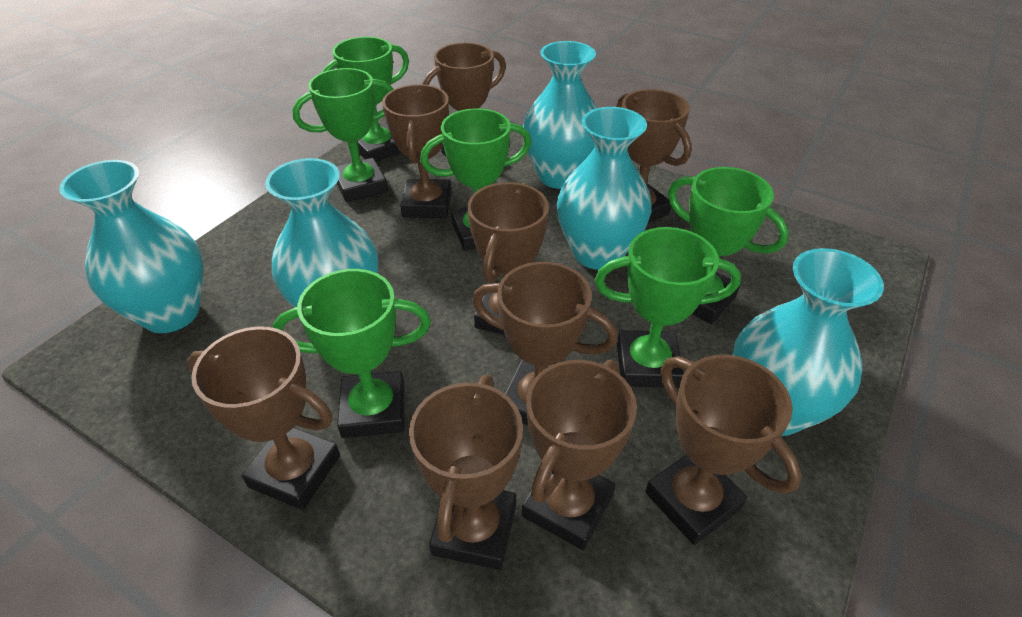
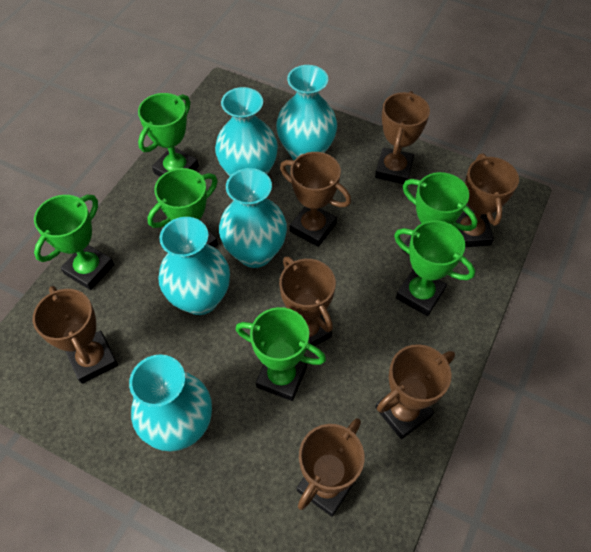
brown trophy: 9 -> 7

